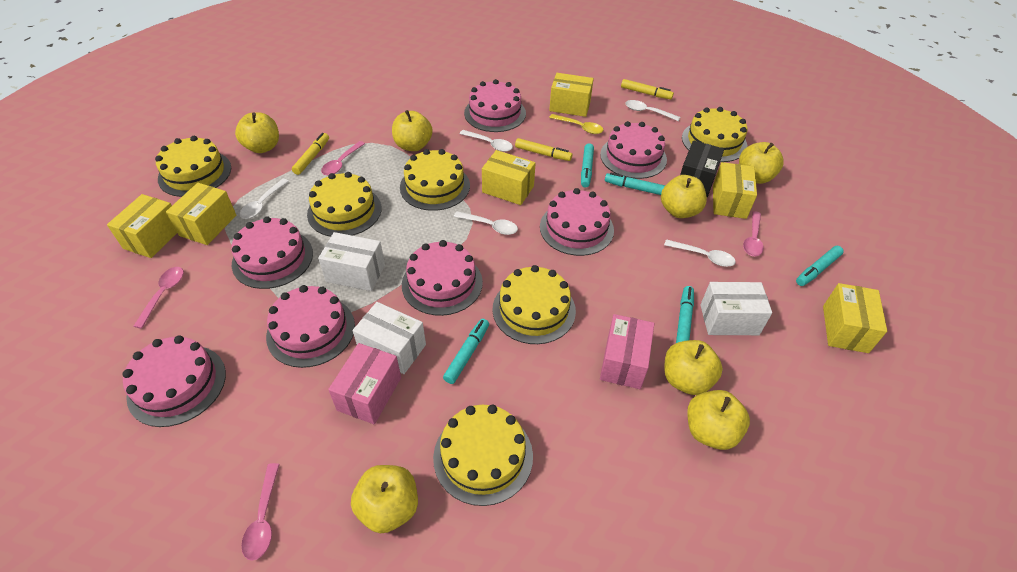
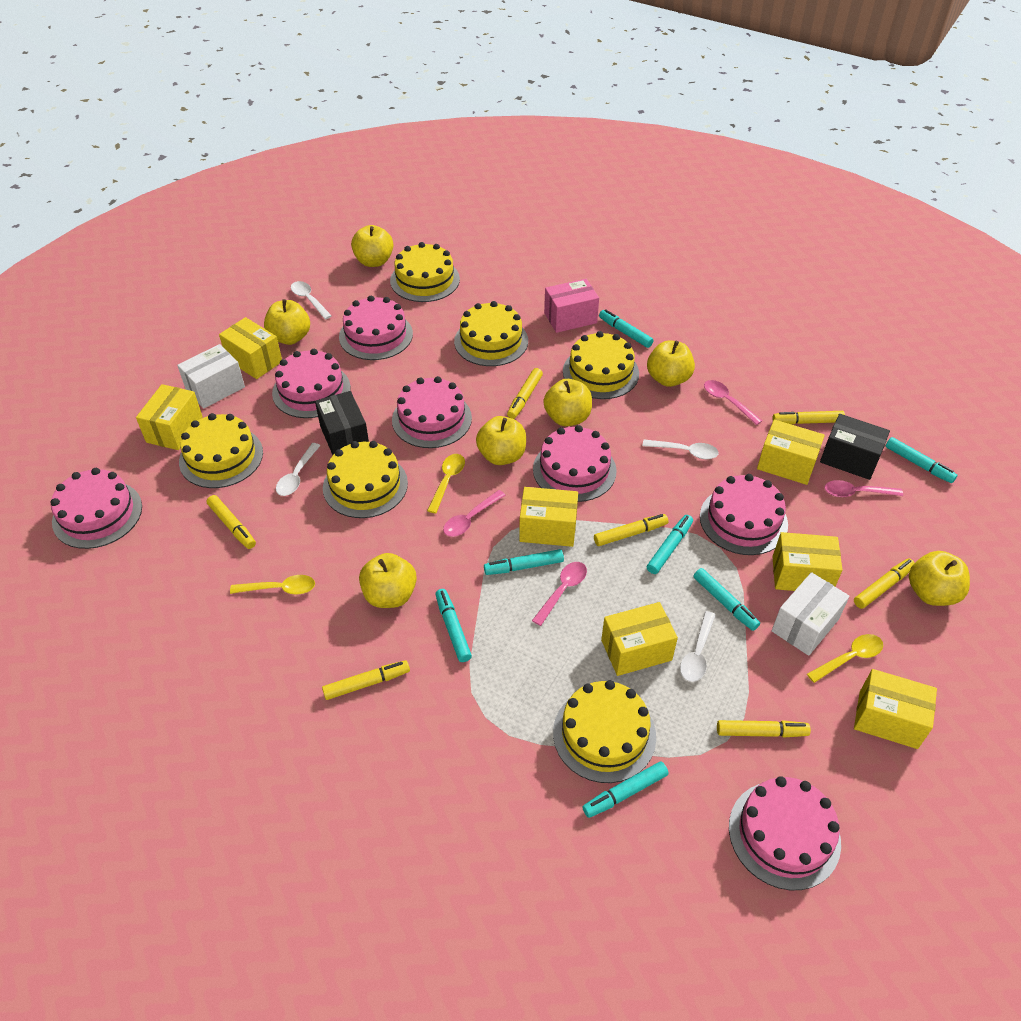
black box: 1 -> 2
pink box: 2 -> 1
turquoise marker: 5 -> 7
white box: 3 -> 2
white spoon: 5 -> 4
yellow box: 6 -> 7
yellow marker: 3 -> 7
yellow spoon: 1 -> 3

